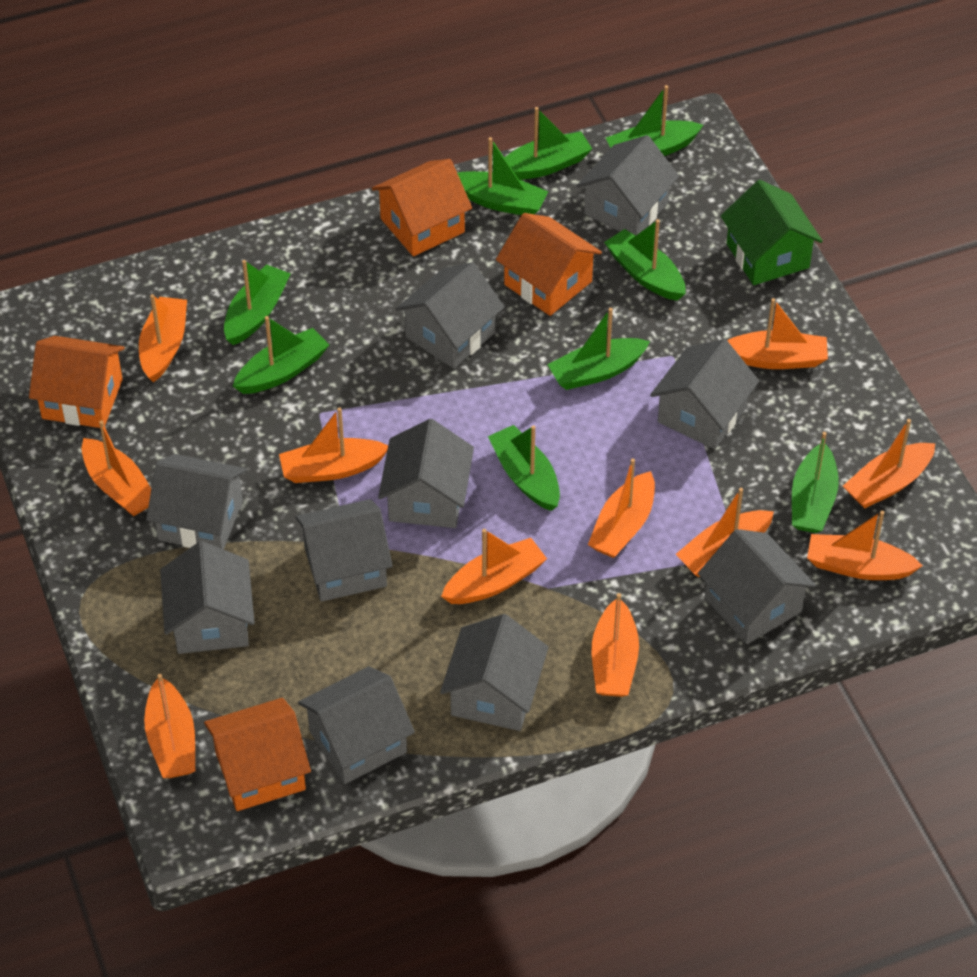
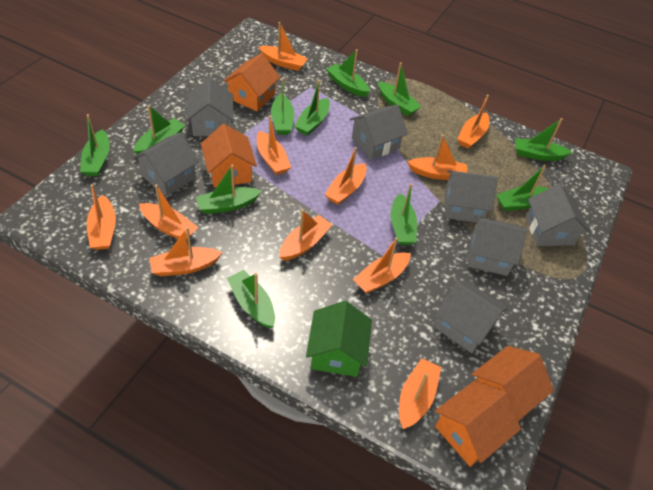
green boat: 9 -> 11
grey house: 10 -> 7

